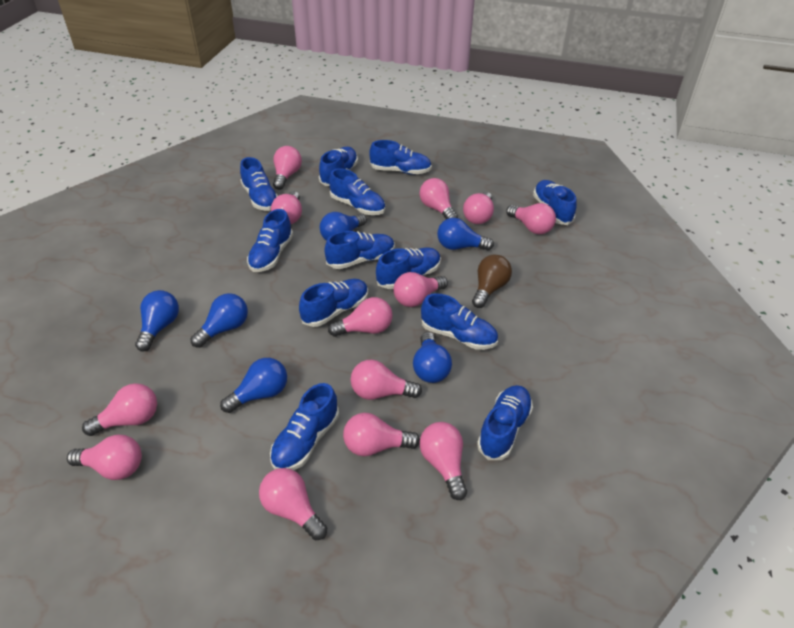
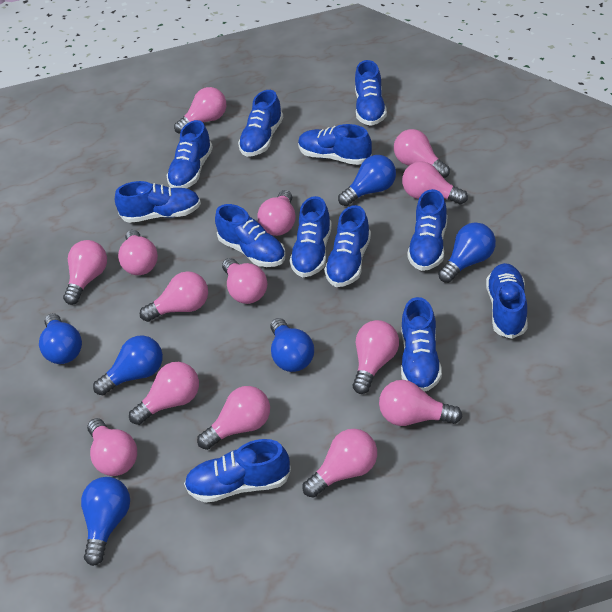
brown light bulb: 1 -> 0
pink light bulb: 13 -> 14

